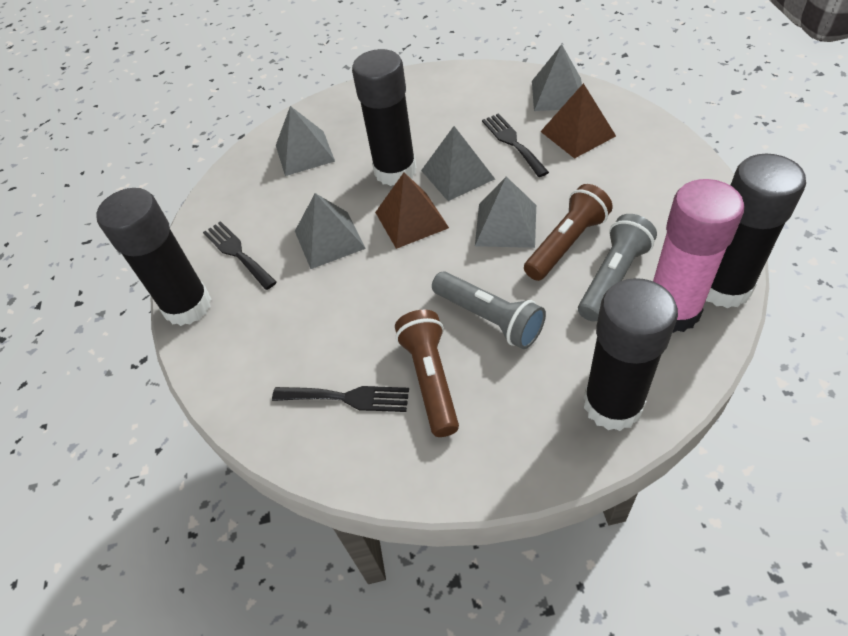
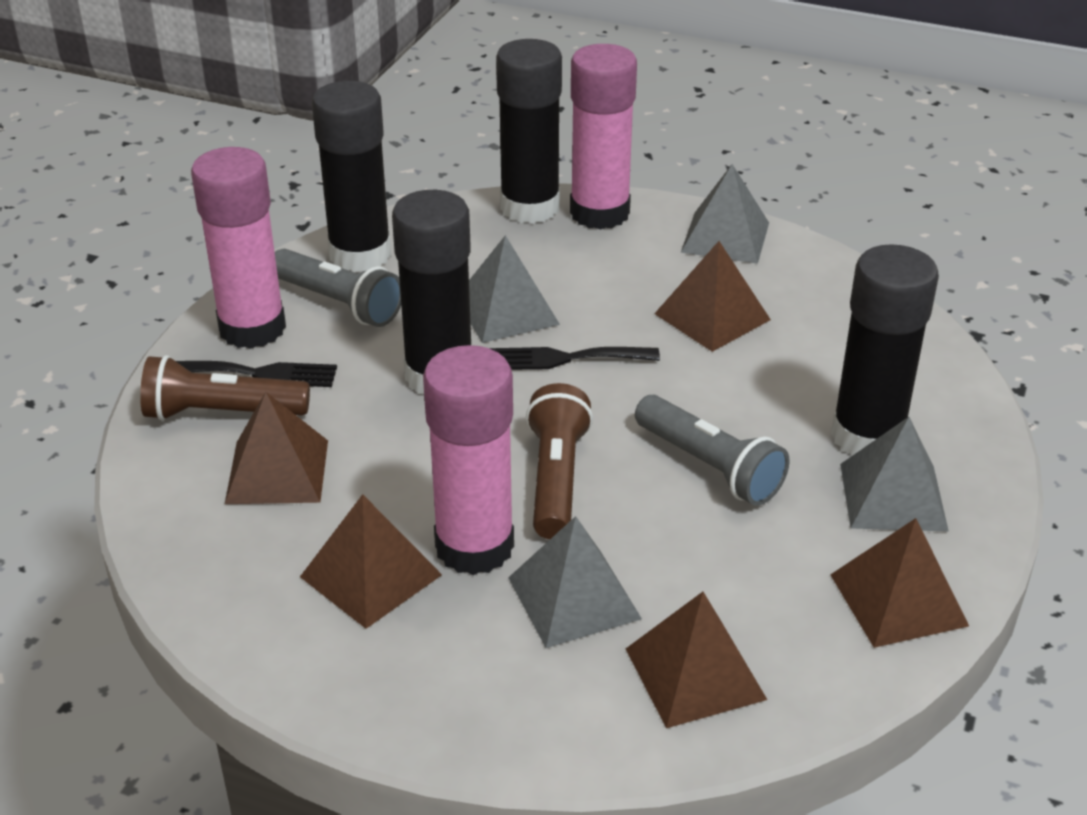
black fork: 3 -> 2
brown pyramid: 2 -> 5
grey pyramid: 5 -> 4
pink glue stick: 1 -> 3

